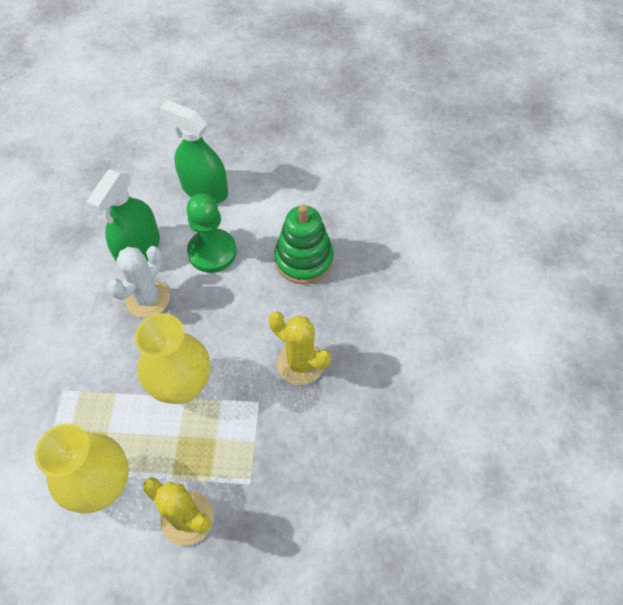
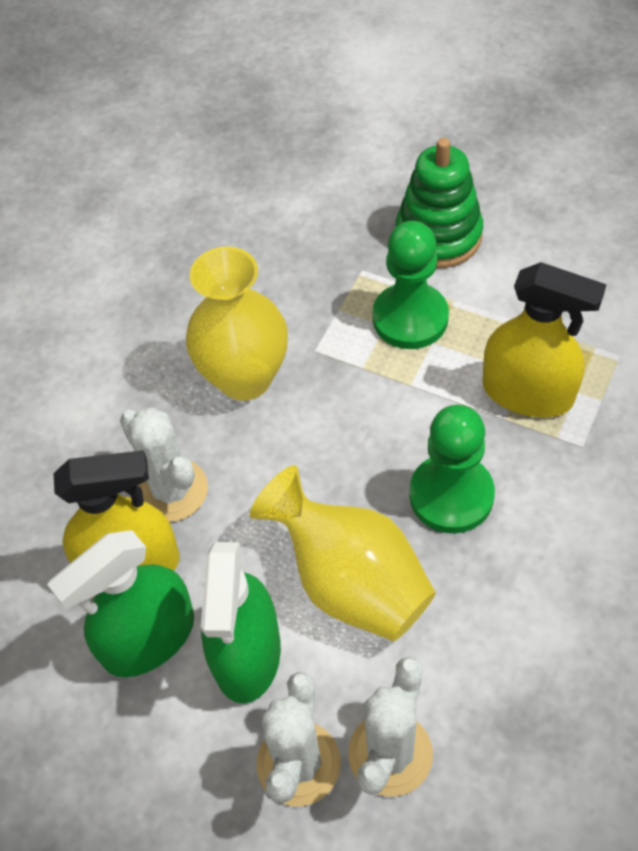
green pawn: 1 -> 2
white cactus: 1 -> 3
yellow cactus: 2 -> 0
yellow spray bottle: 0 -> 2

